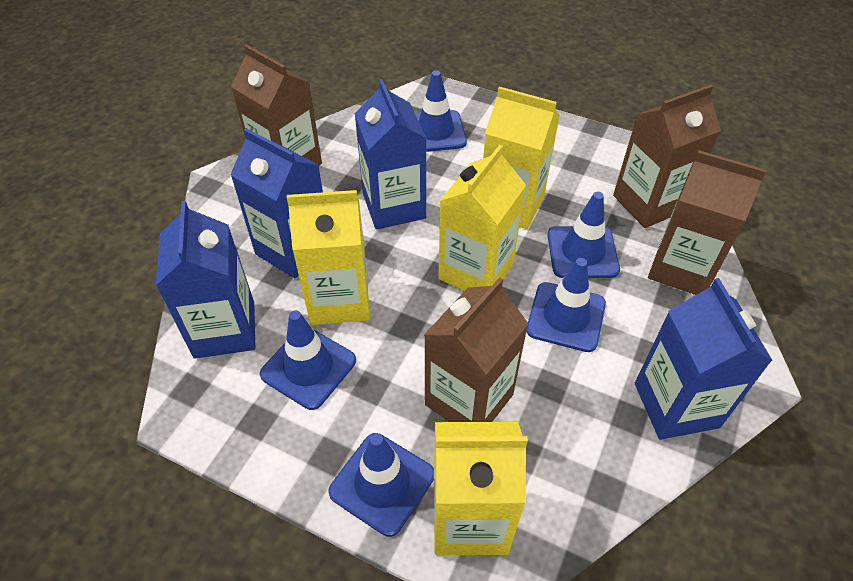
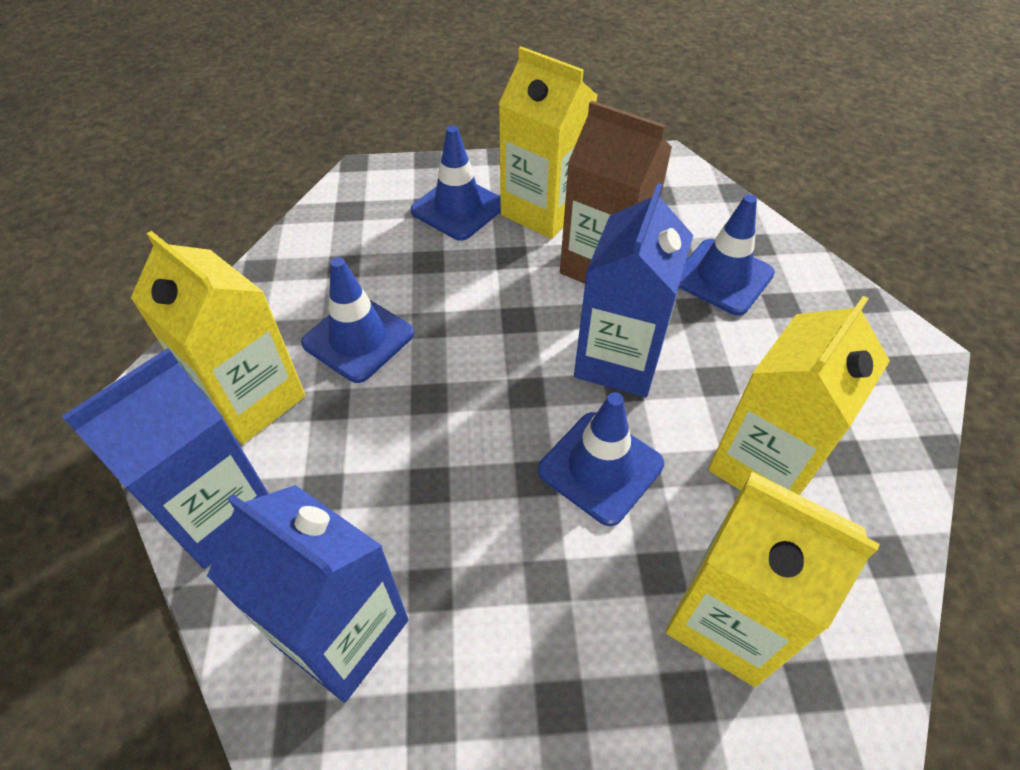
blue carton: 4 -> 3
blue traffic cone: 5 -> 4
brown carton: 4 -> 1

